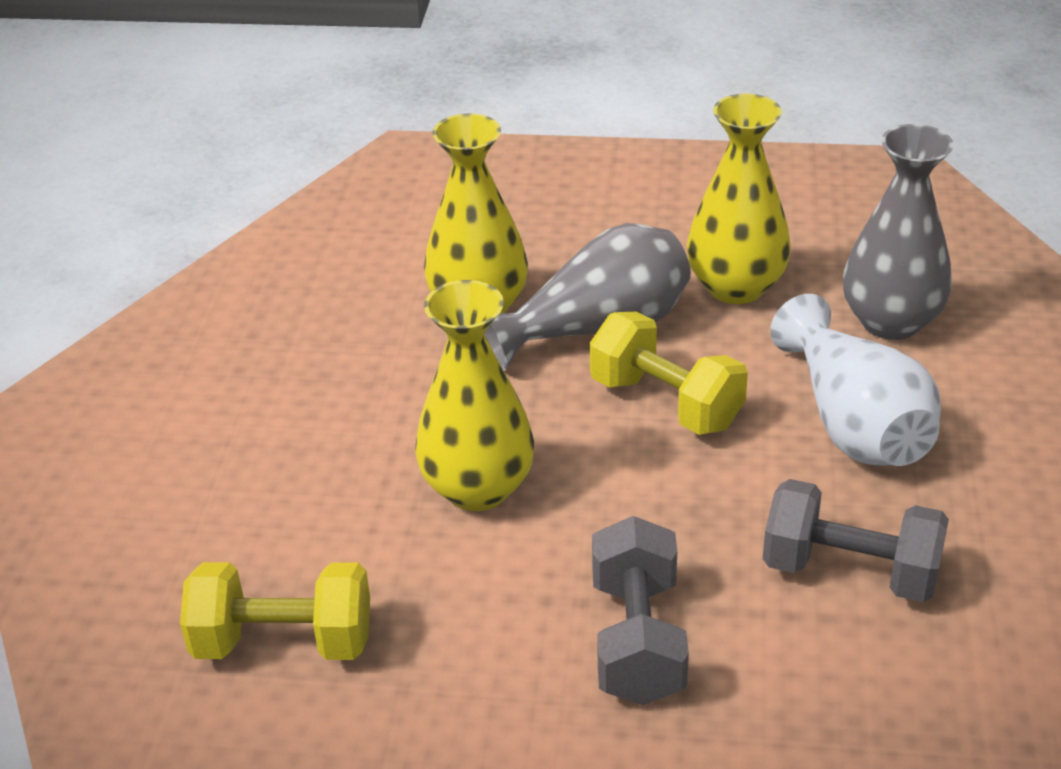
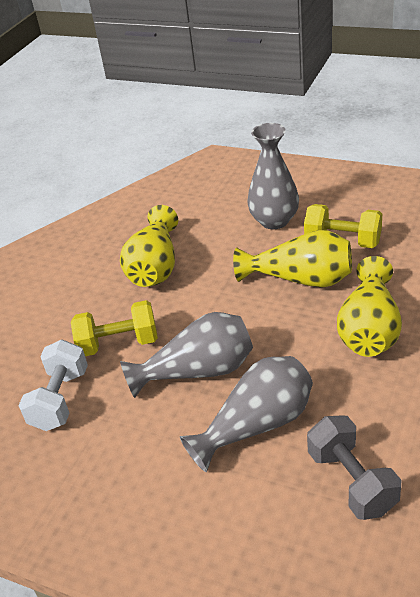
grey dumbbell: 2 -> 1
grey vase: 2 -> 3
white dumbbell: 0 -> 1
white vase: 1 -> 0

